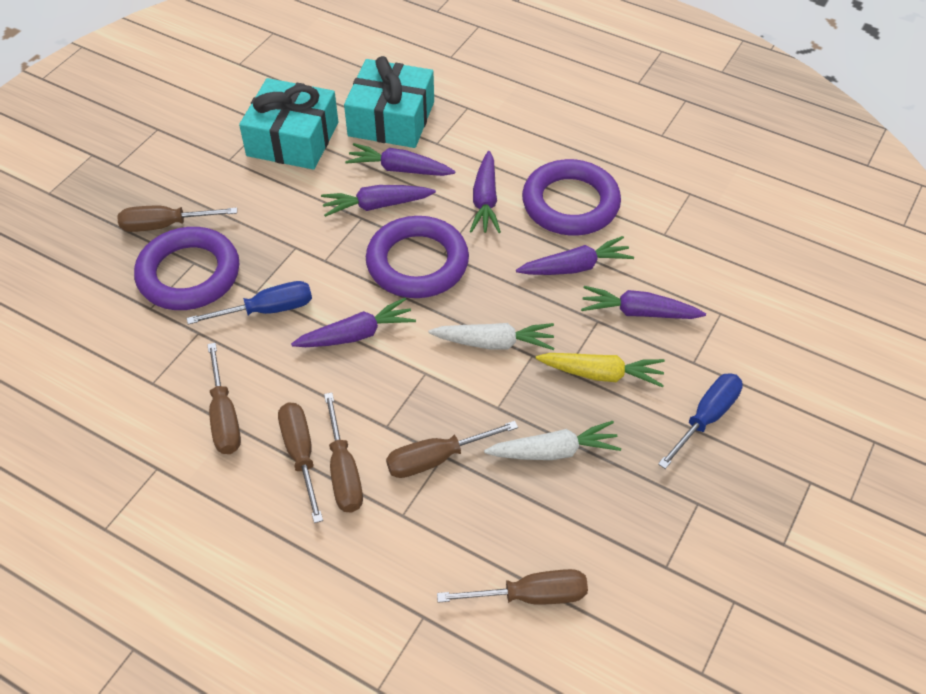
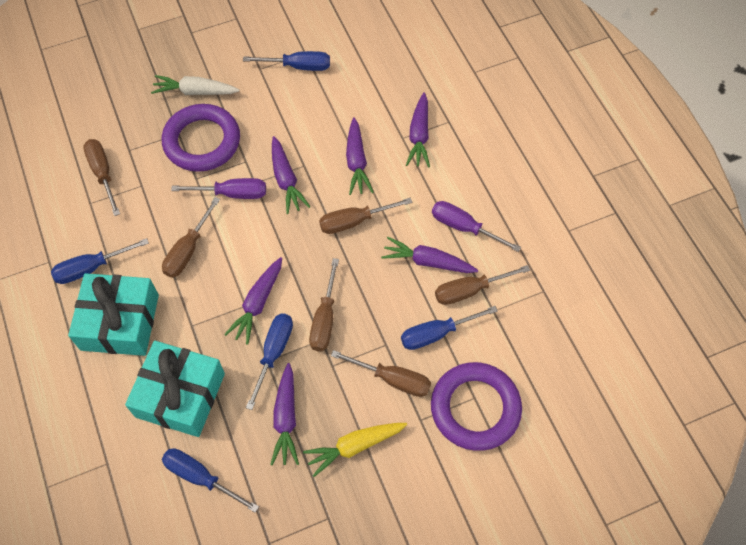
blue screwdriver: 2 -> 5
purple ring: 3 -> 2
purple screwdriver: 0 -> 2
white carrot: 2 -> 1

